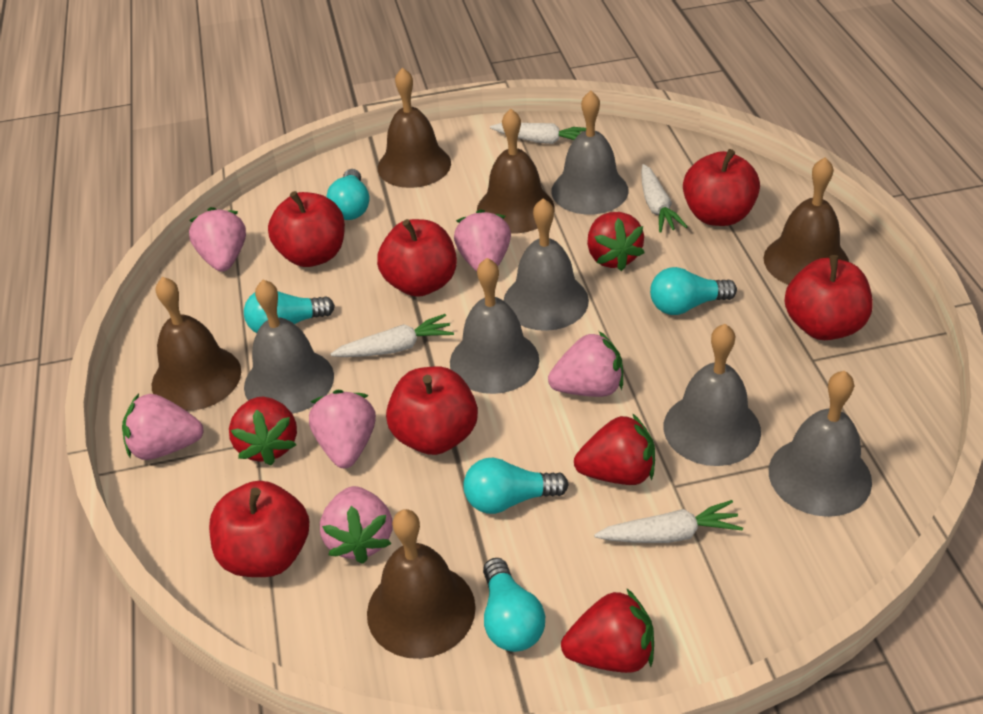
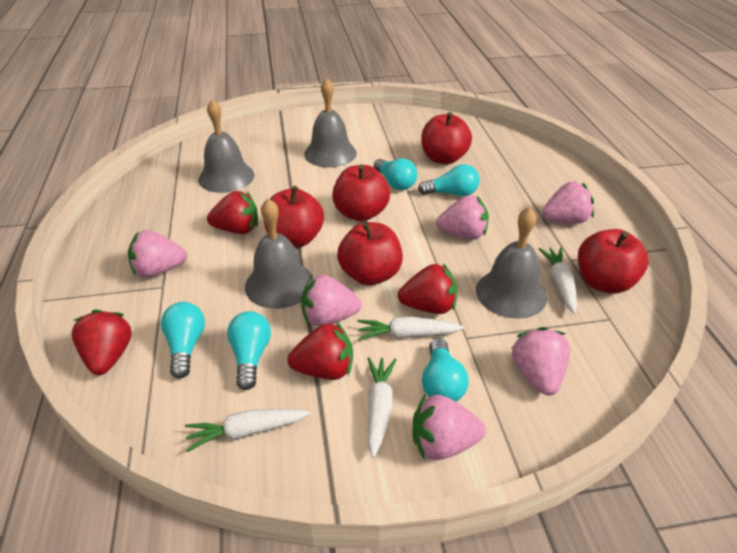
brown bell: 5 -> 0
grey bell: 6 -> 4
red apple: 6 -> 5

